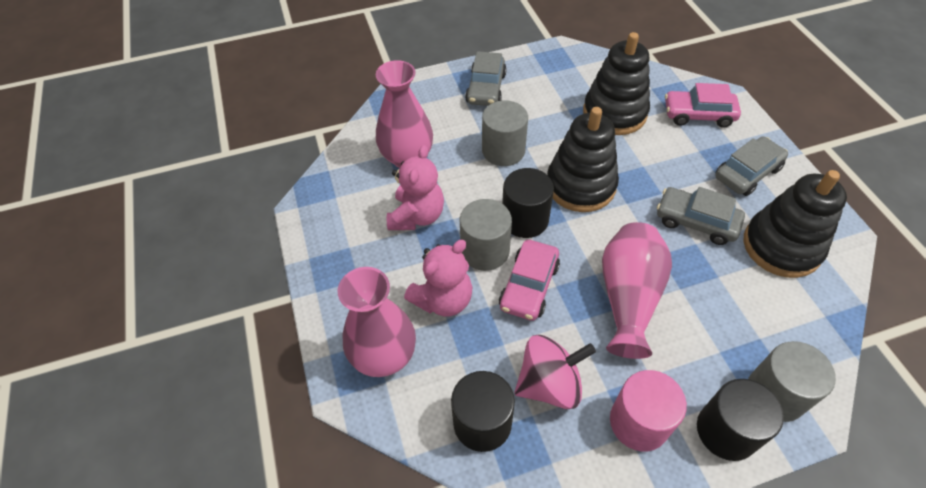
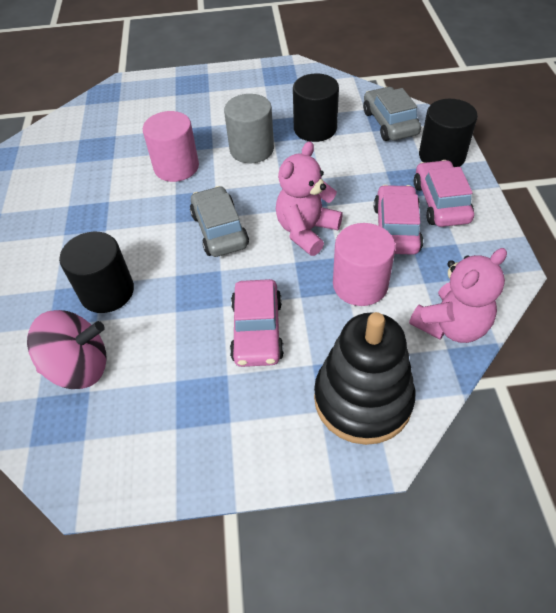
black stacking toy: 3 -> 1
grey car: 3 -> 2
grey cylinder: 3 -> 1
pink car: 2 -> 3
pink cylinder: 1 -> 2
pink vase: 3 -> 0

